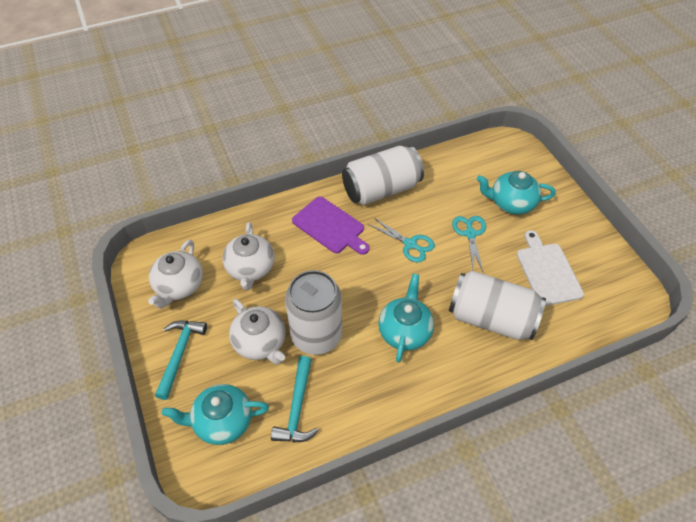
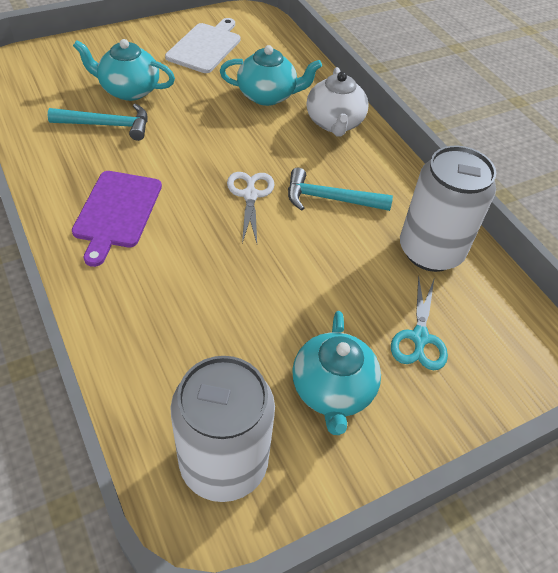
turquoise scissors: 2 -> 1
white can: 3 -> 2
white scissors: 0 -> 1
white teapot: 3 -> 1

